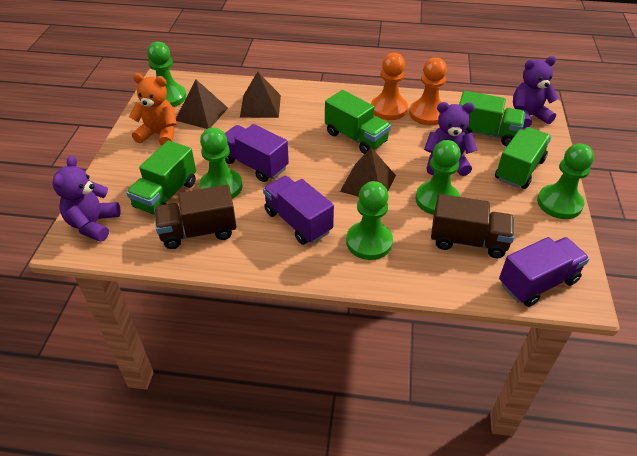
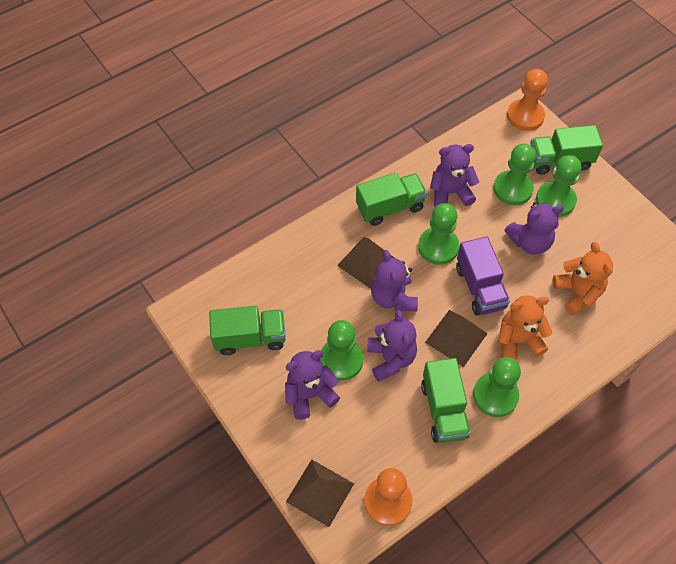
brown truck: 2 -> 0
orange teddy bear: 1 -> 2
purple teddy bear: 3 -> 5
purple truck: 3 -> 1

